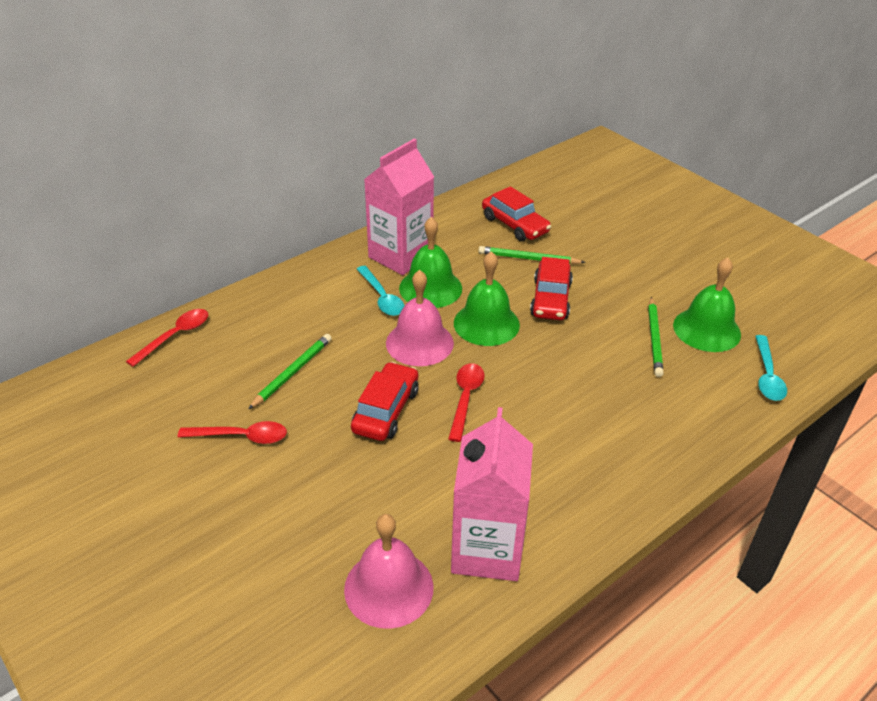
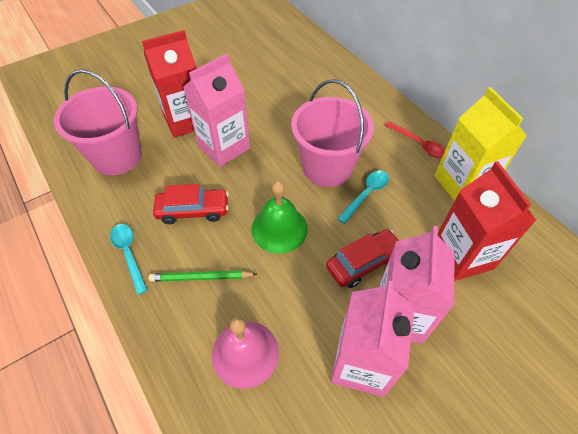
green bell: 3 -> 1
green pencil: 3 -> 1
pink bell: 2 -> 1
pink bucket: 0 -> 2
pink carton: 2 -> 3
red car: 3 -> 2
red carton: 0 -> 2
red spoon: 3 -> 1
yellow carton: 0 -> 1

